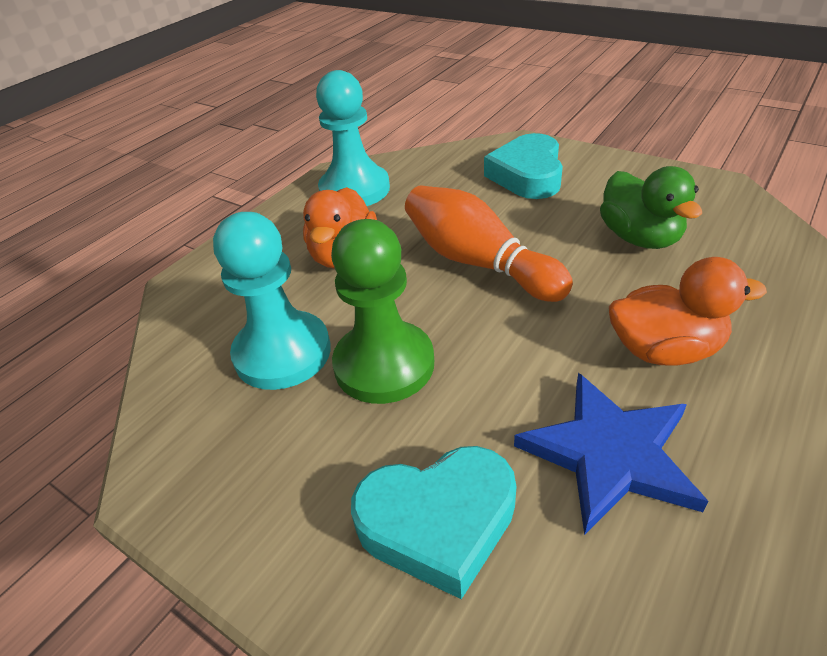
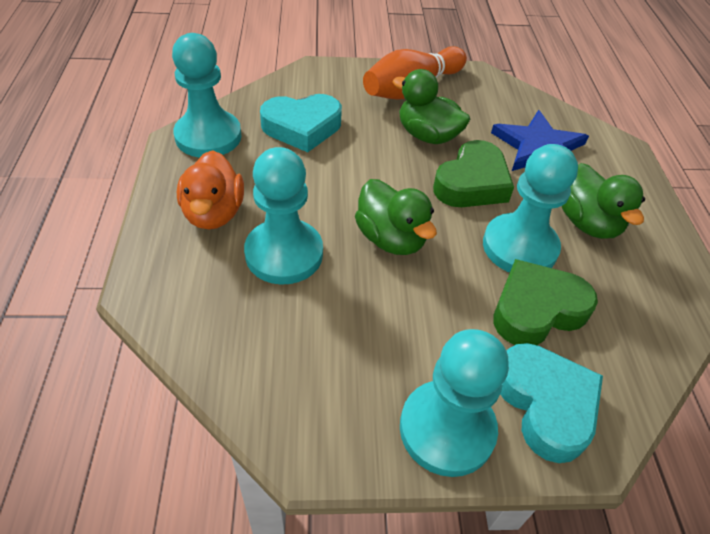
green duck: 1 -> 3
green heart: 0 -> 2
green pawn: 1 -> 0
orange duck: 2 -> 1
turquoise pawn: 2 -> 4

